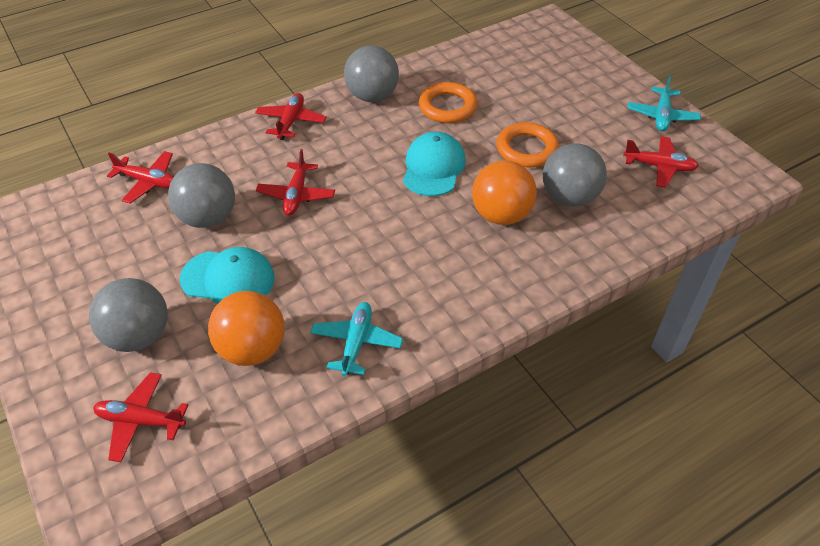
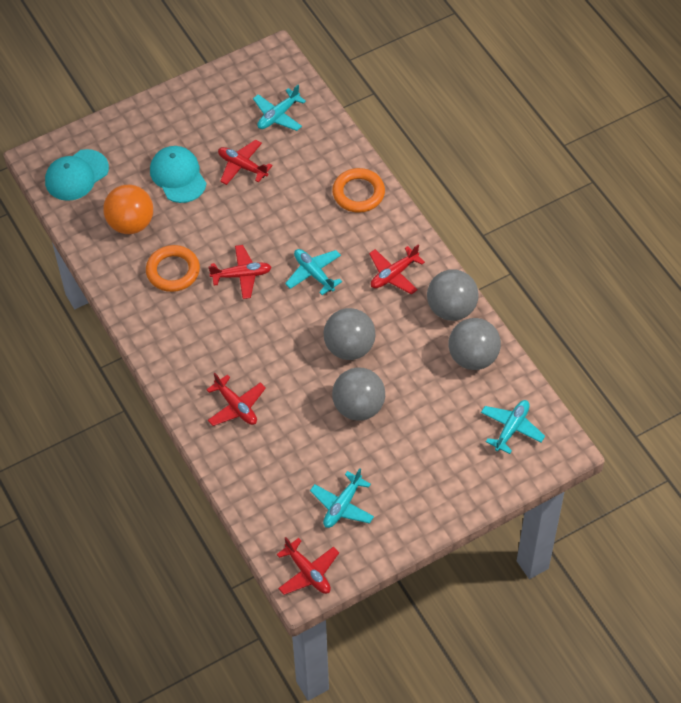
orange ball: 2 -> 1
turquoise plane: 2 -> 4

